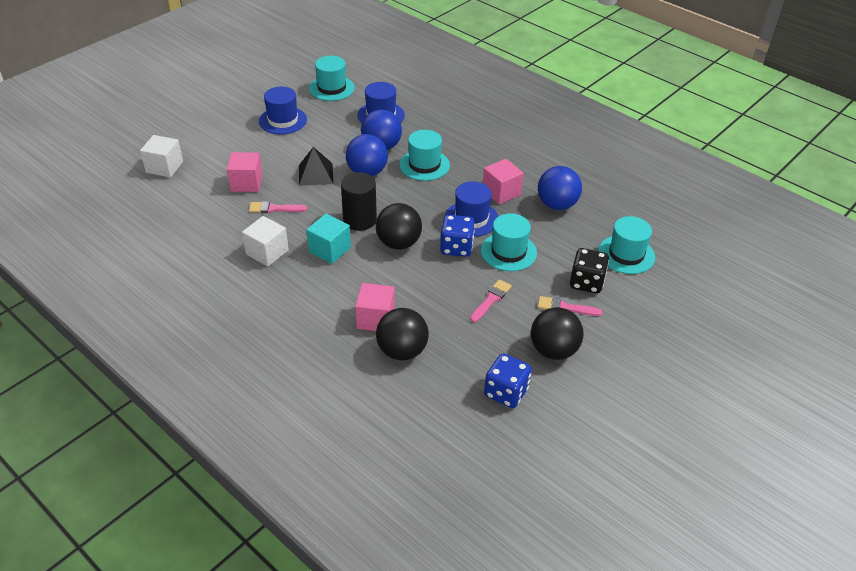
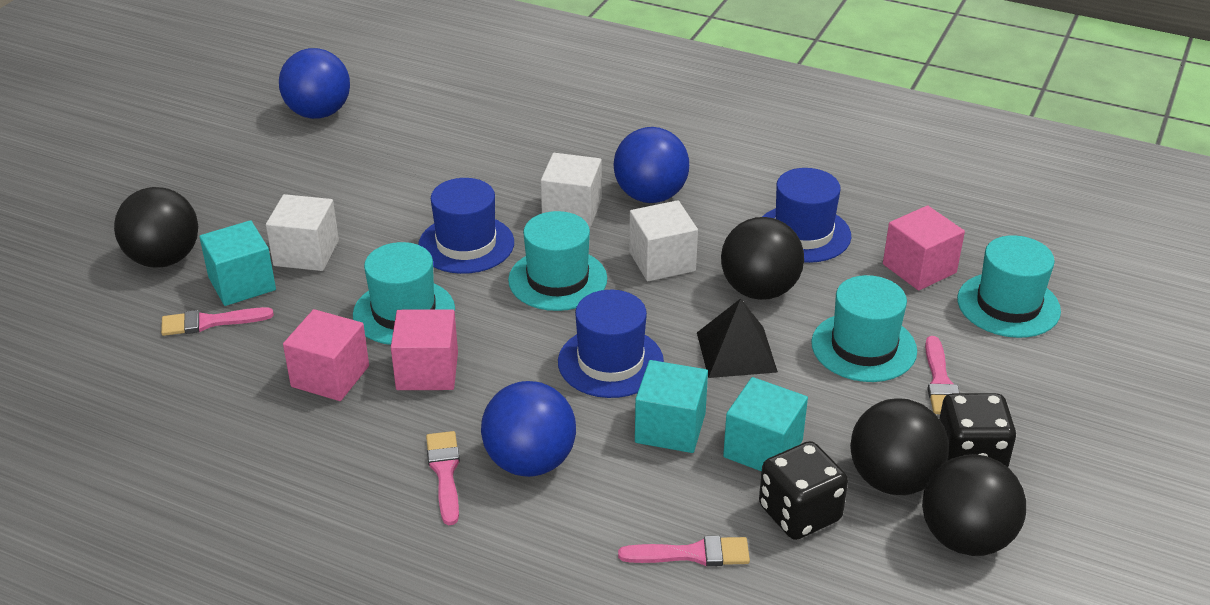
black ball: 3 -> 4
black cylinder: 1 -> 0
black dice: 1 -> 2
blue dice: 2 -> 0
pink brush: 3 -> 4
turquoise cube: 1 -> 3
white cube: 2 -> 3

